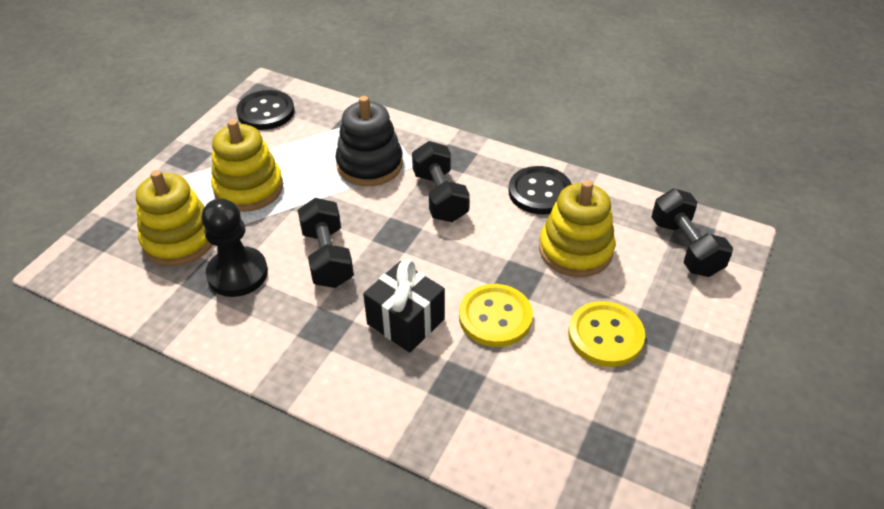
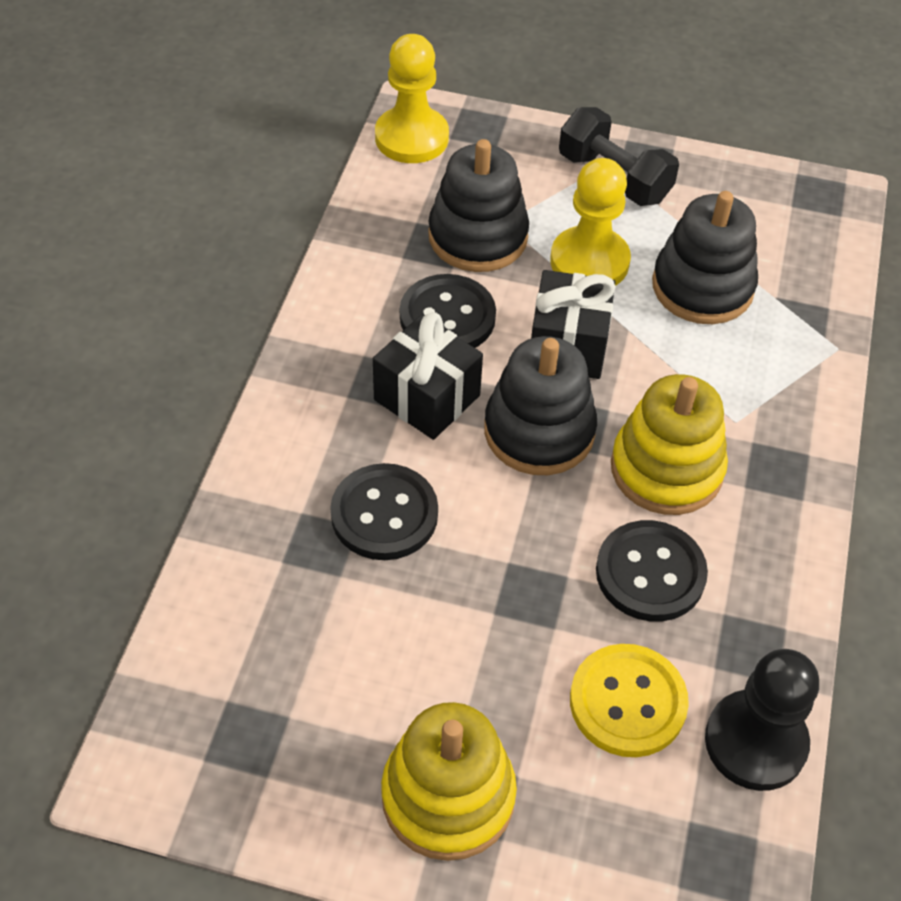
black button: 2 -> 3
black dumbbell: 3 -> 1
black gift: 1 -> 2
black stacking toy: 1 -> 3
yellow button: 2 -> 1
yellow pawn: 0 -> 2
yellow stacking toy: 3 -> 2

